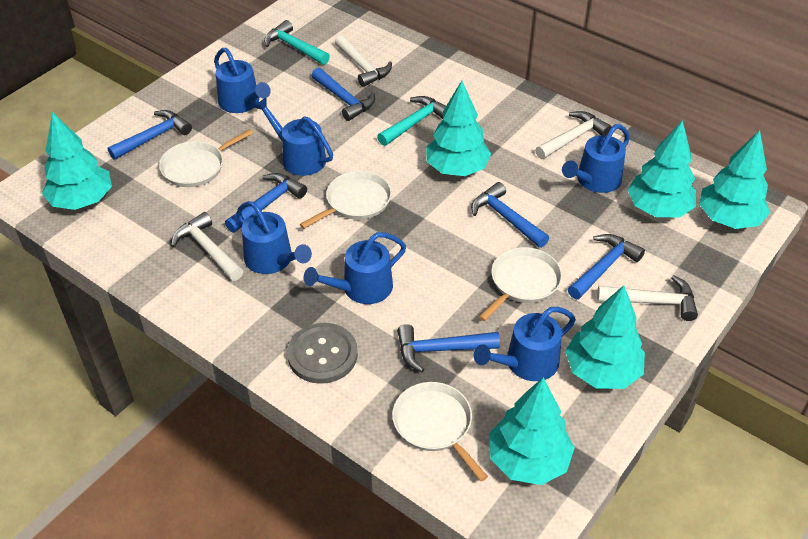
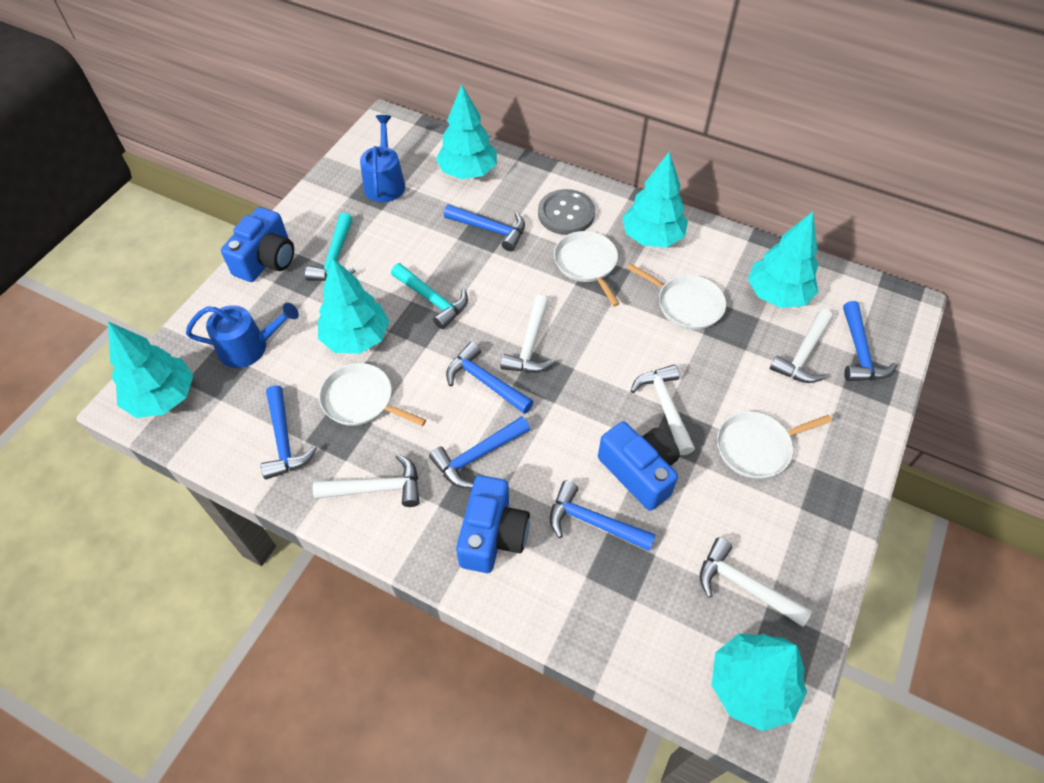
blue camera: 0 -> 3
blue watering can: 6 -> 2
white hammer: 4 -> 5

